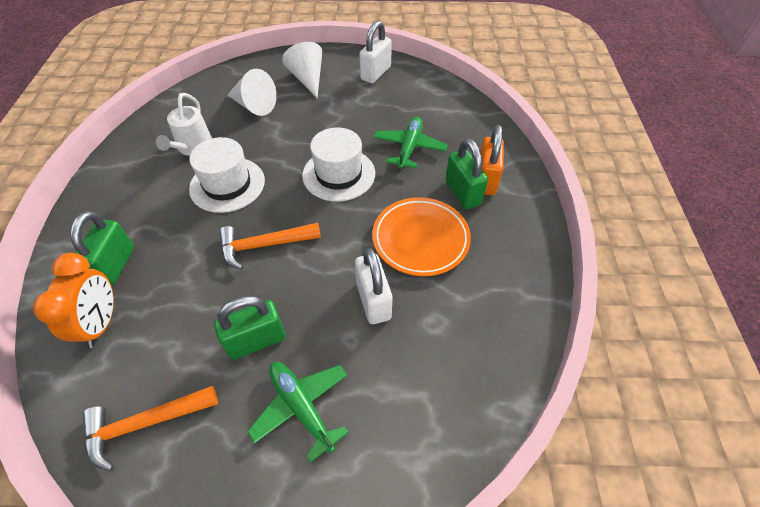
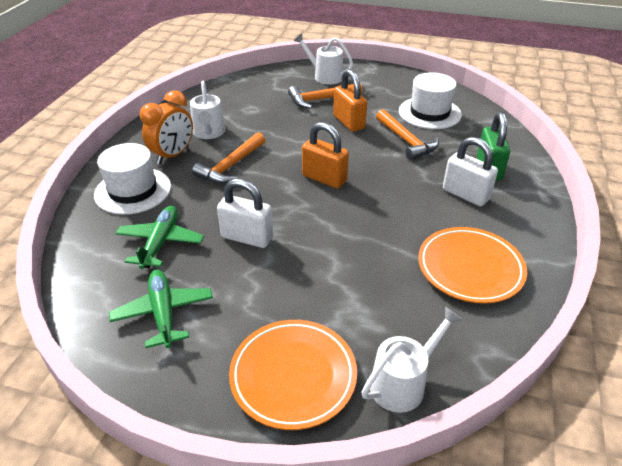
green padlock: 3 -> 1
orange hammer: 2 -> 3
orange padlock: 1 -> 2
orange plate: 1 -> 2
white cone: 2 -> 0
white watering can: 1 -> 3

